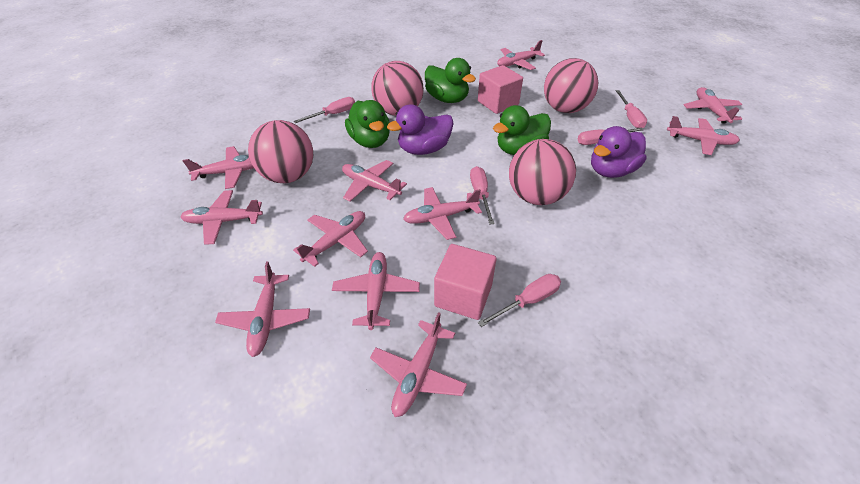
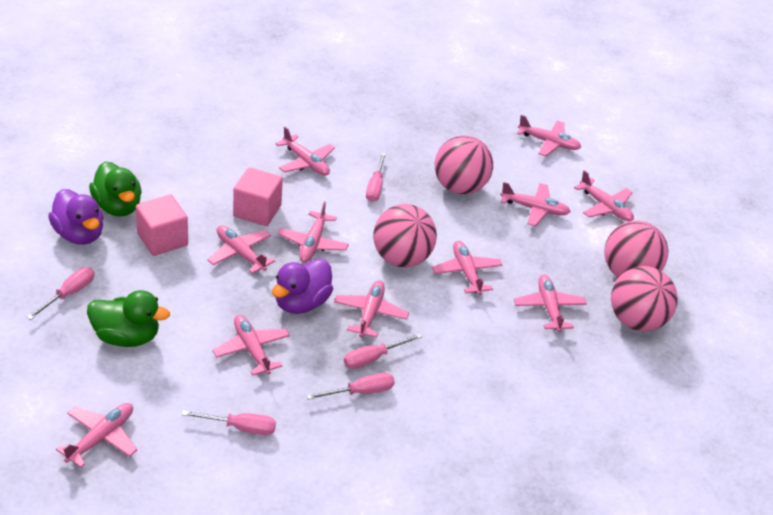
green duck: 3 -> 2

